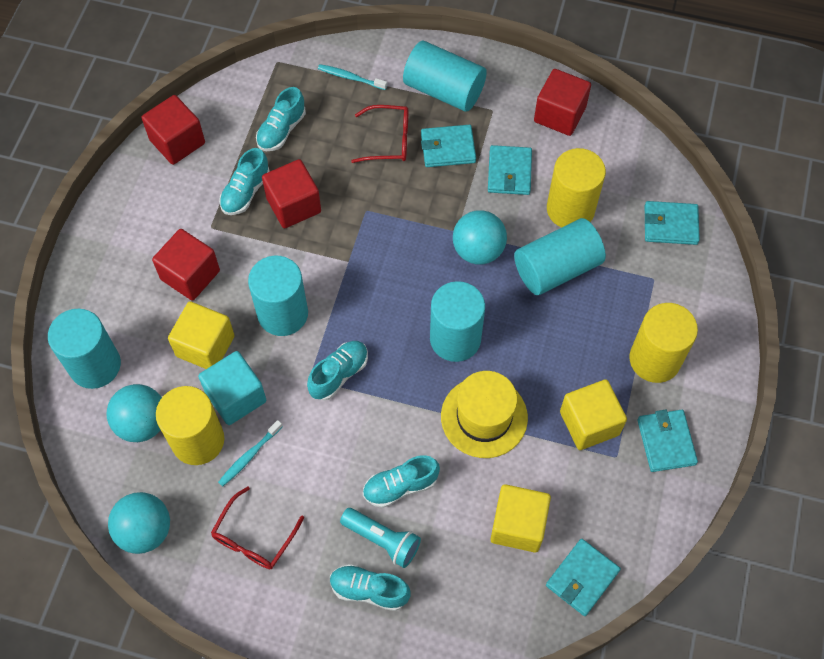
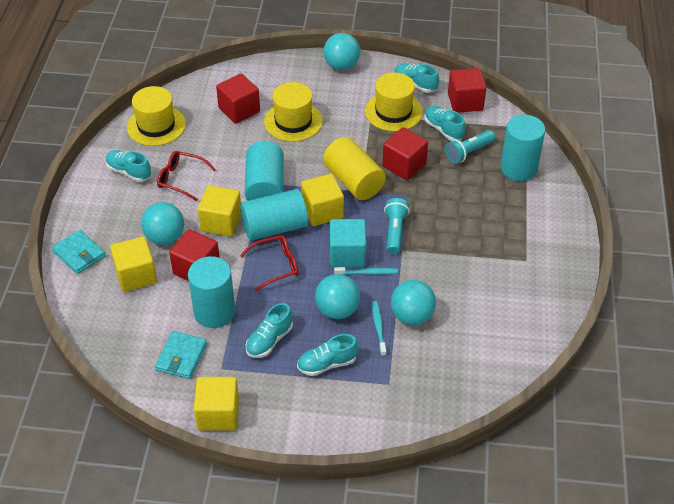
turquoise ball: 3 -> 4
turquoise cylinder: 5 -> 4
turquoise flashlight: 1 -> 2
turquoise wallet: 5 -> 2
yellow cube: 3 -> 4
yellow cylinder: 3 -> 1
yellow hat: 1 -> 3

